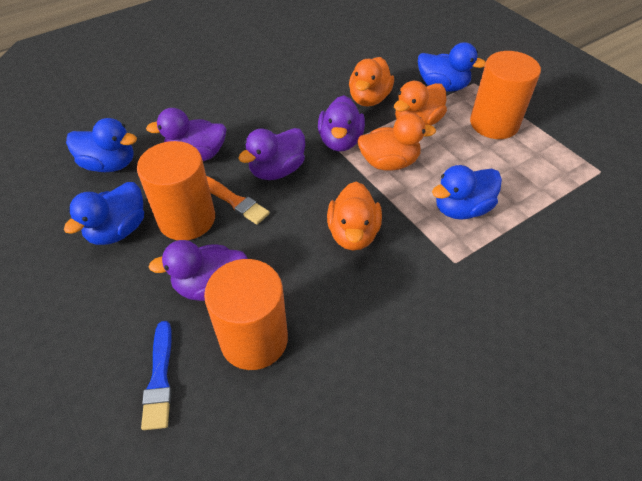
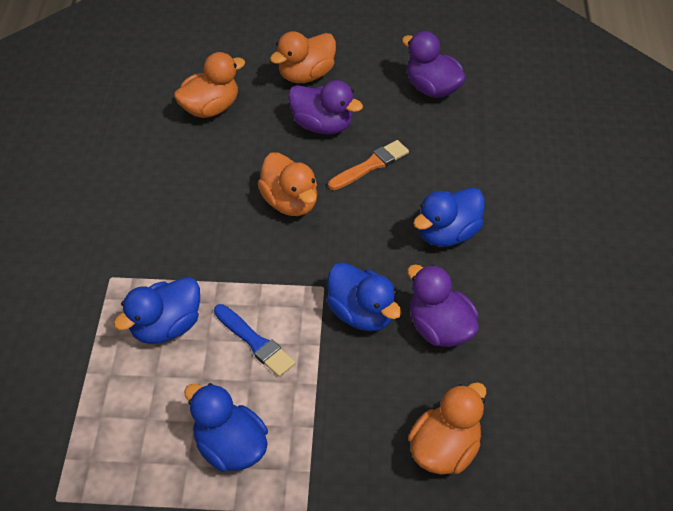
orange cylinder: 3 -> 0
purple duck: 4 -> 3

